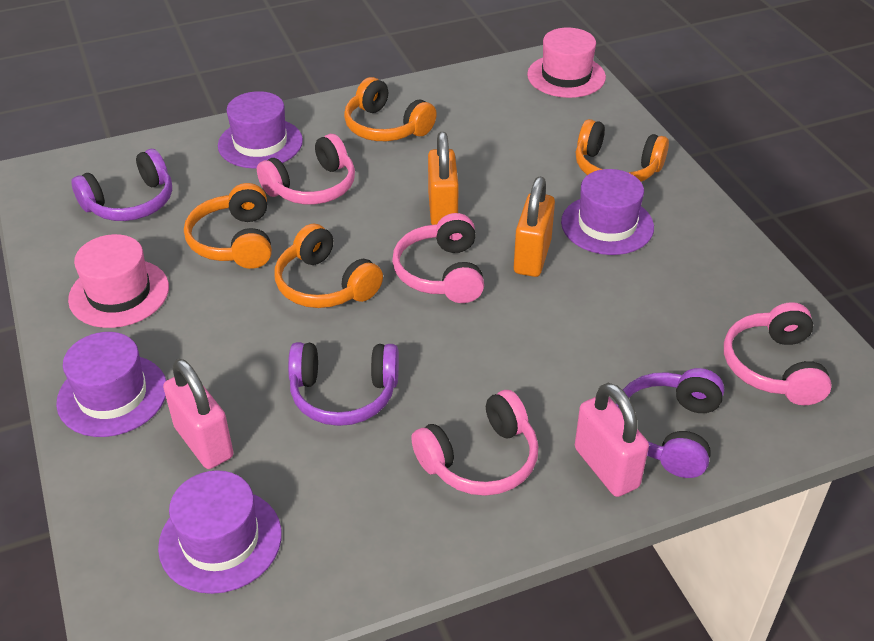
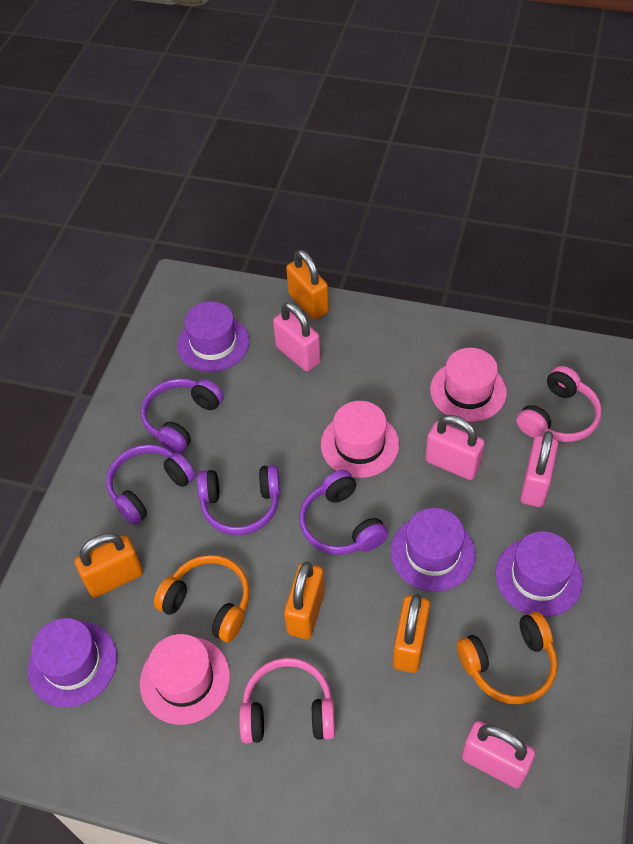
orange headphones: 4 -> 2
orange padlock: 2 -> 4
pink hat: 2 -> 3
pink headphones: 4 -> 2
pink padlock: 2 -> 4
purple headphones: 3 -> 4

